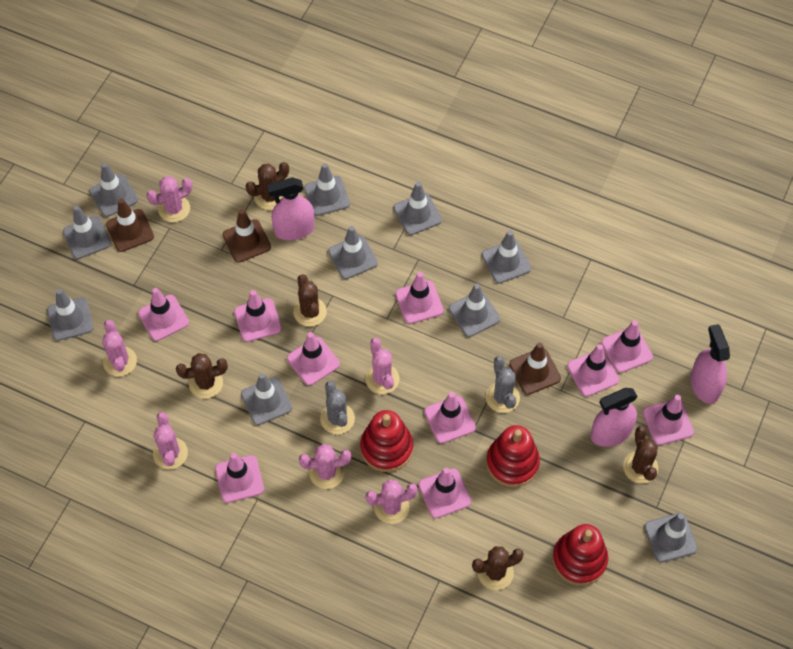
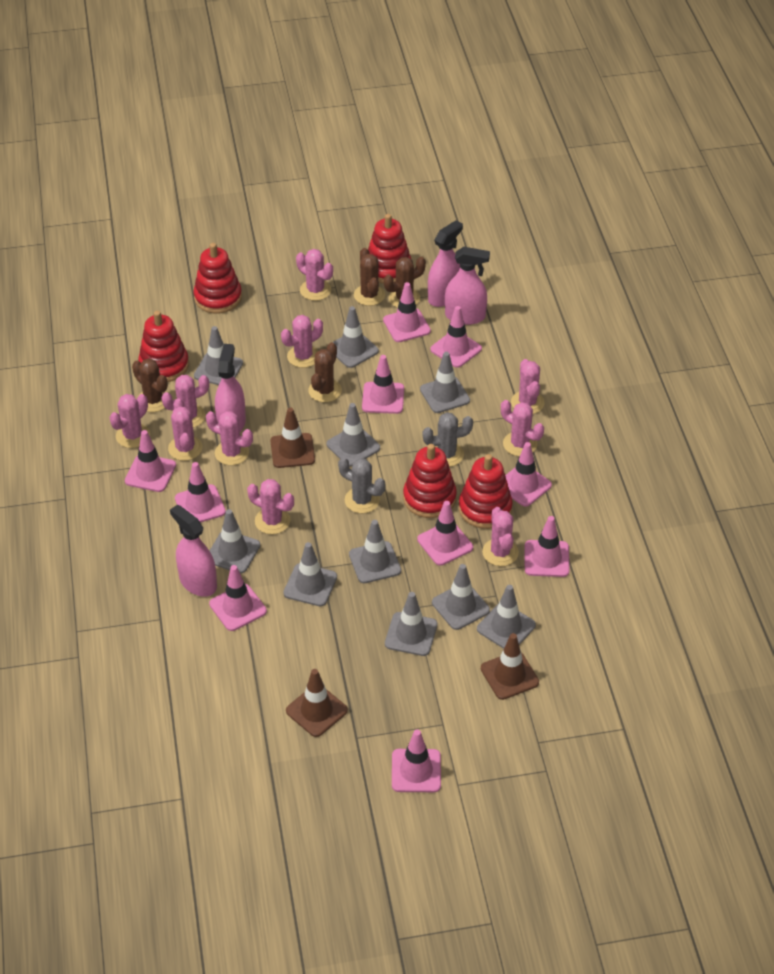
brown cactus: 5 -> 4
pink cactus: 6 -> 10
pink spray bottle: 3 -> 4
red stacking toy: 3 -> 5

